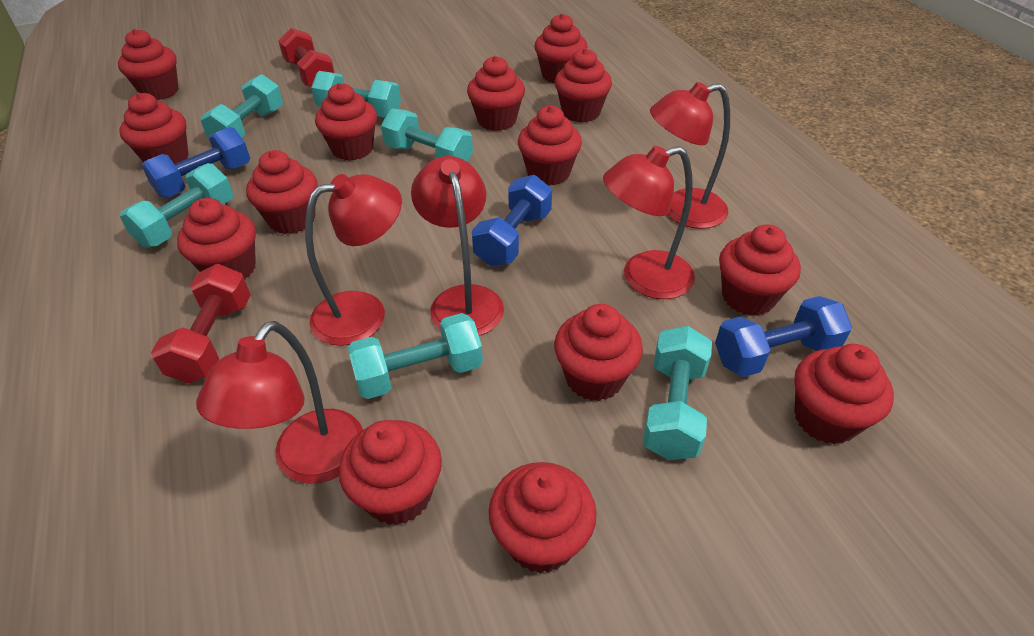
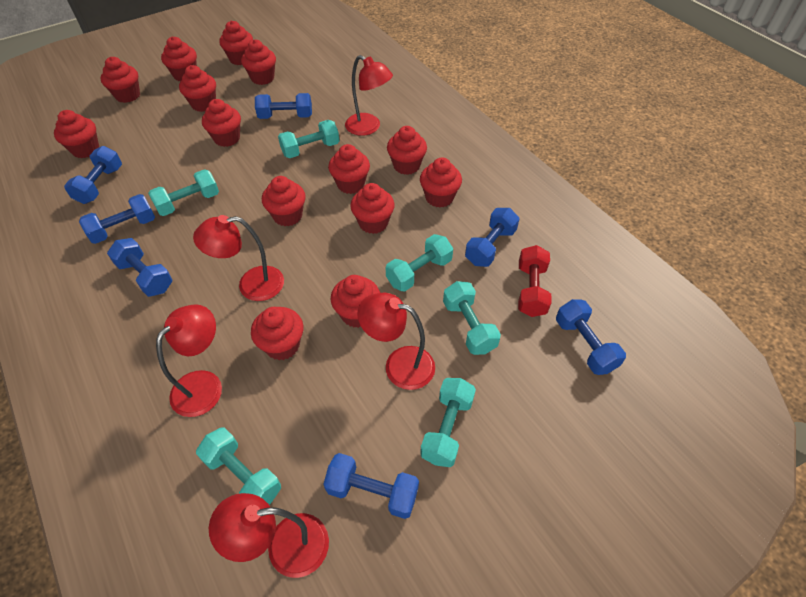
blue dumbbell: 3 -> 7
red dumbbell: 2 -> 1

